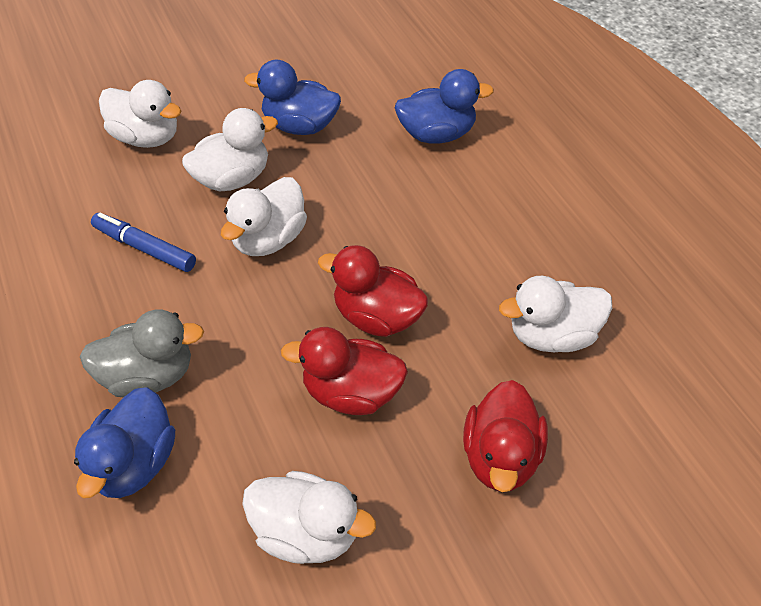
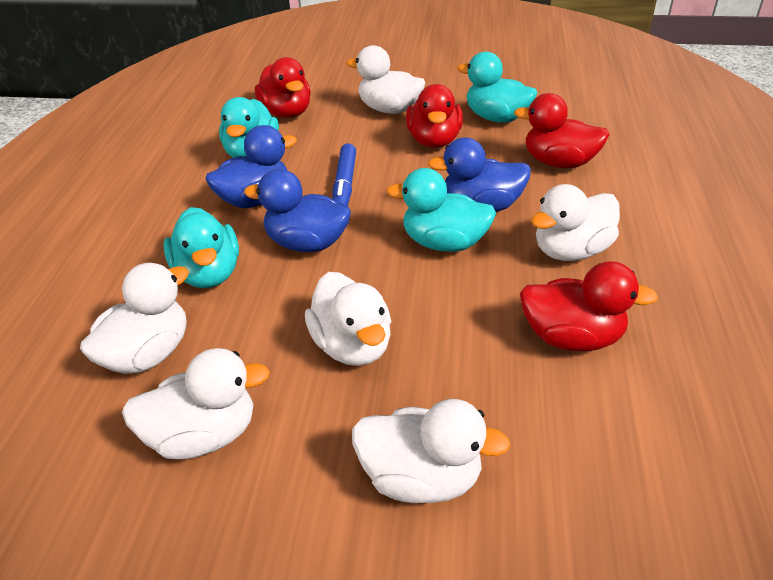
grey duck: 1 -> 0
red duck: 3 -> 4
turquoise duck: 0 -> 4
white duck: 5 -> 6

